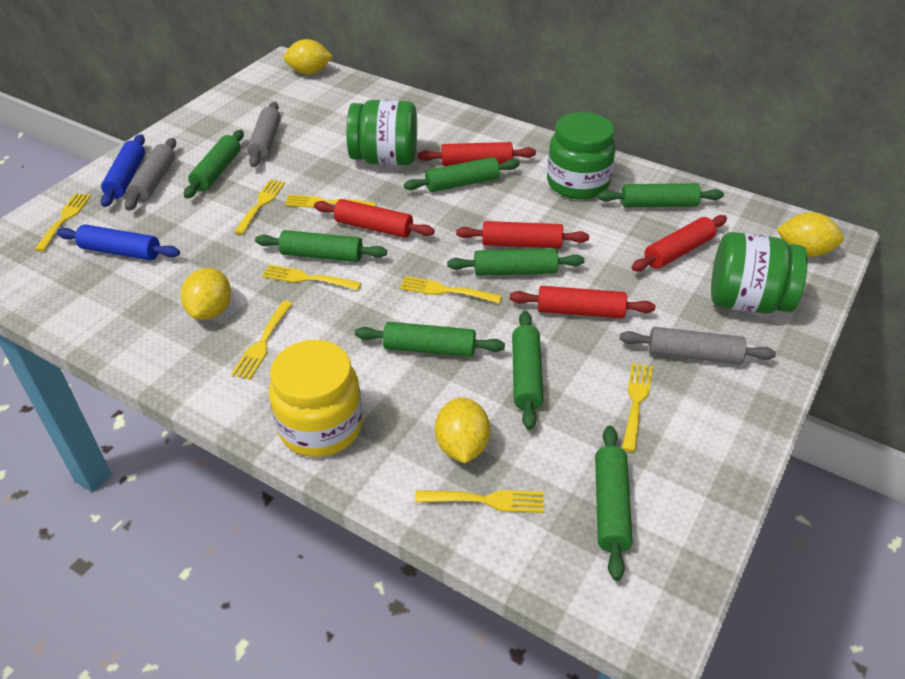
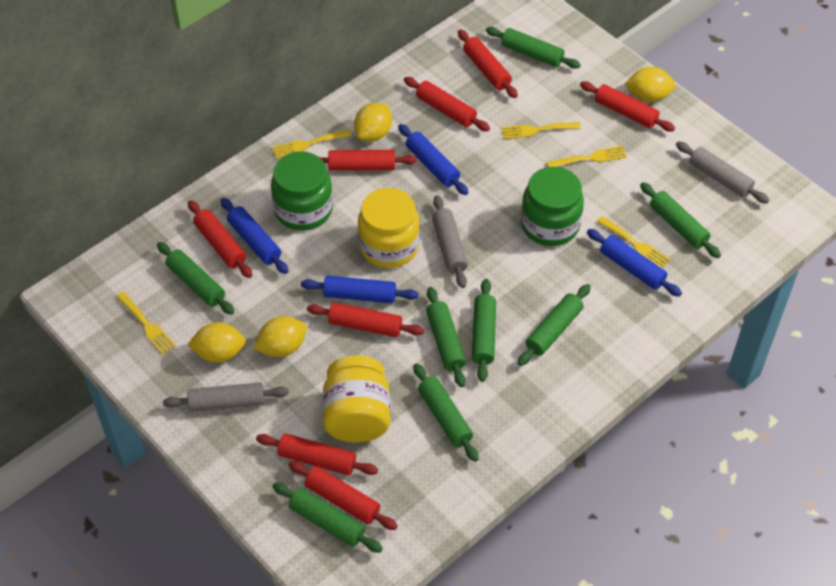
blue rolling pin: 2 -> 4
green jar: 3 -> 2
red rolling pin: 5 -> 8
yellow fork: 8 -> 5
yellow jar: 1 -> 2

